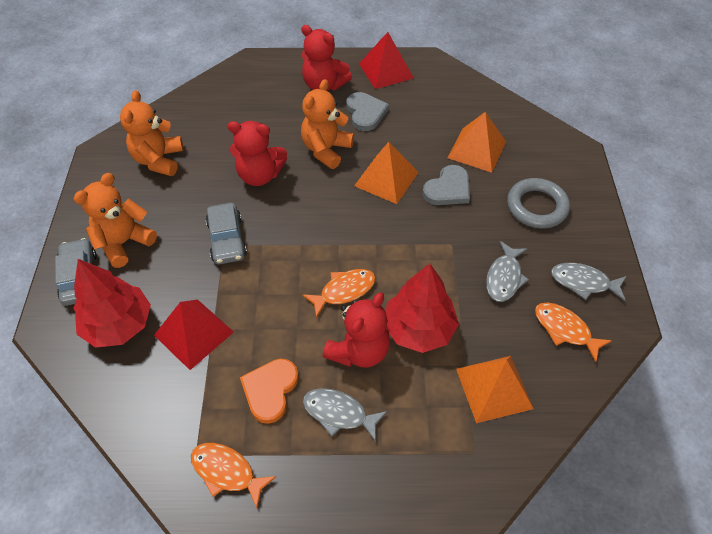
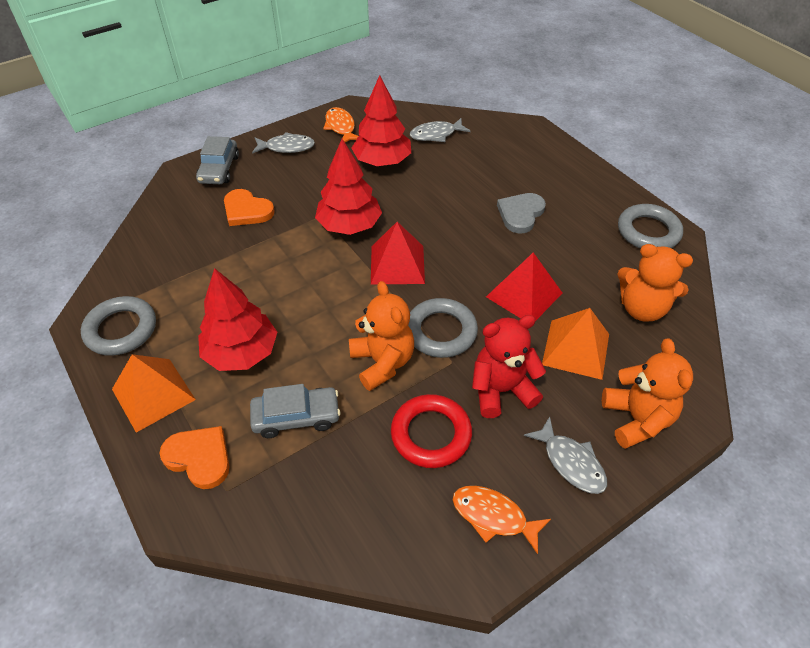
grey heart: 2 -> 1
grey ring: 1 -> 3
orange fish: 3 -> 2
orange heart: 1 -> 2
orange pyramid: 3 -> 2
red ring: 0 -> 1
red teddy bear: 3 -> 1
red tree: 2 -> 3

